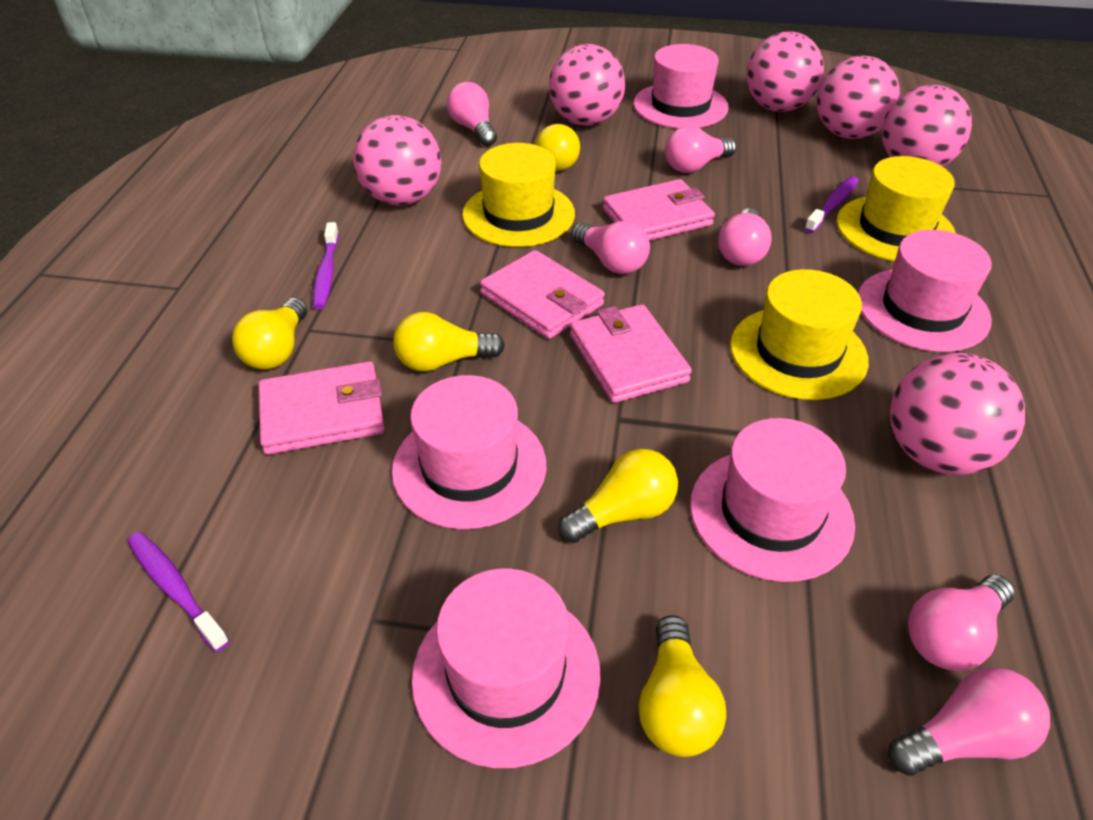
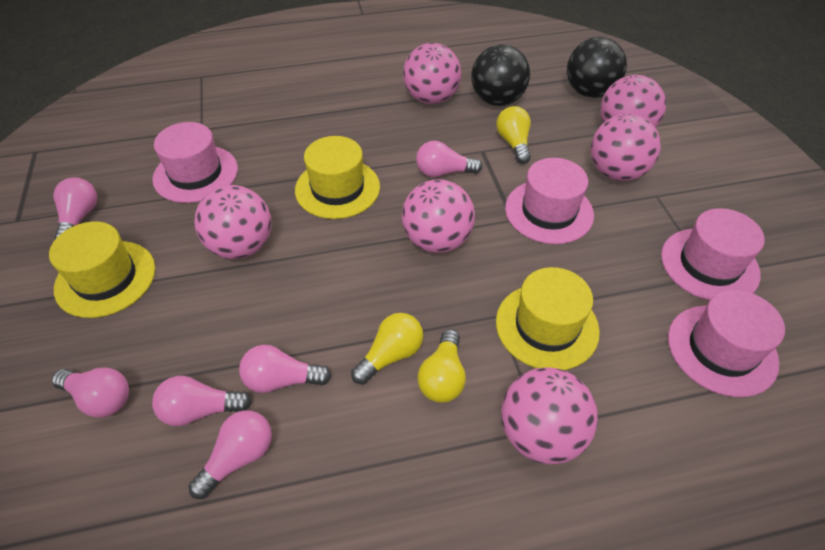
black ball: 0 -> 2
pink hat: 5 -> 4
pink wallet: 4 -> 0
purple toothbrush: 3 -> 0
yellow light bulb: 5 -> 3

